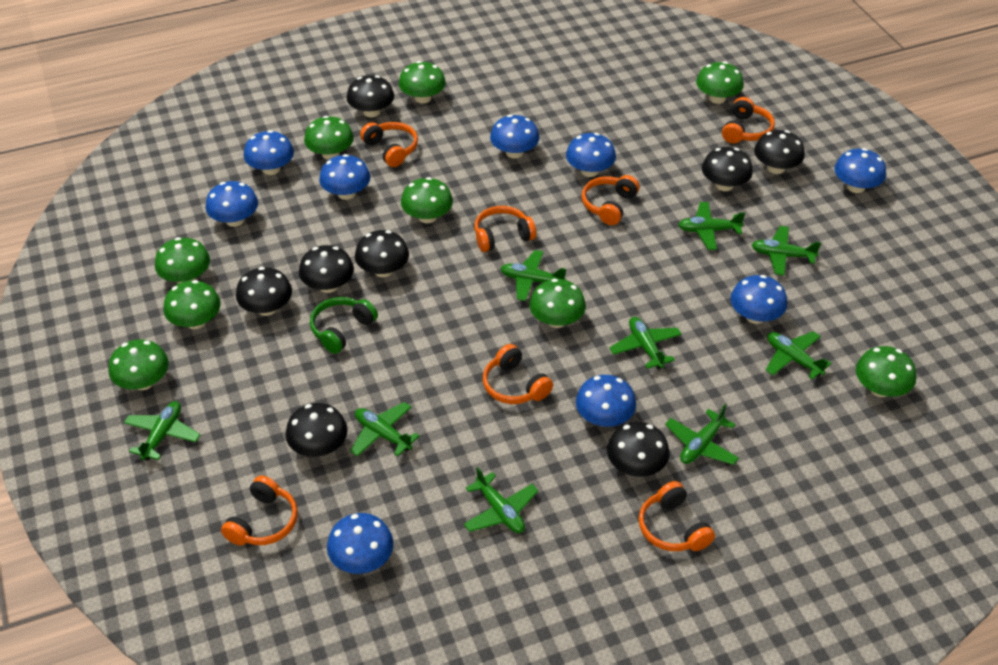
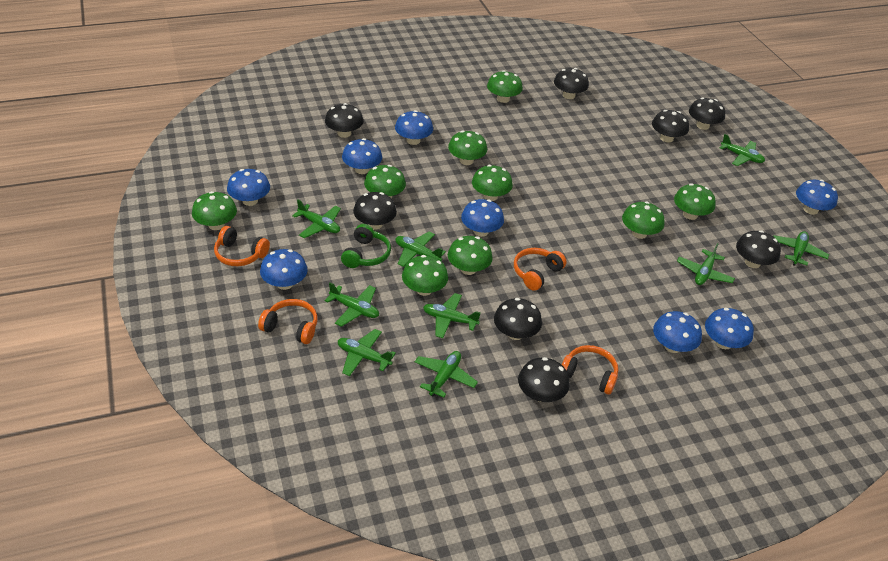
blue mushroom: 9 -> 8
orange headphones: 7 -> 4

